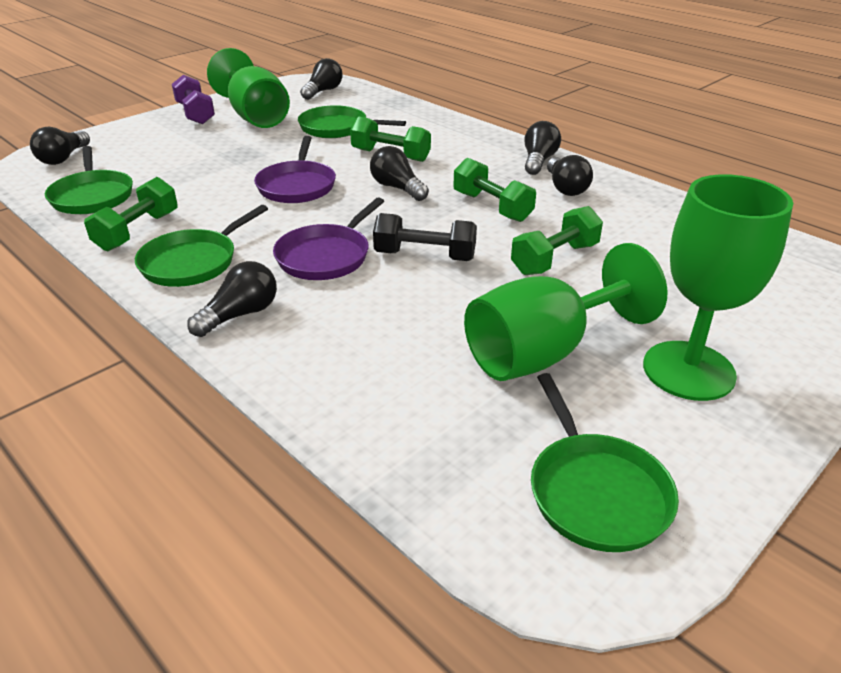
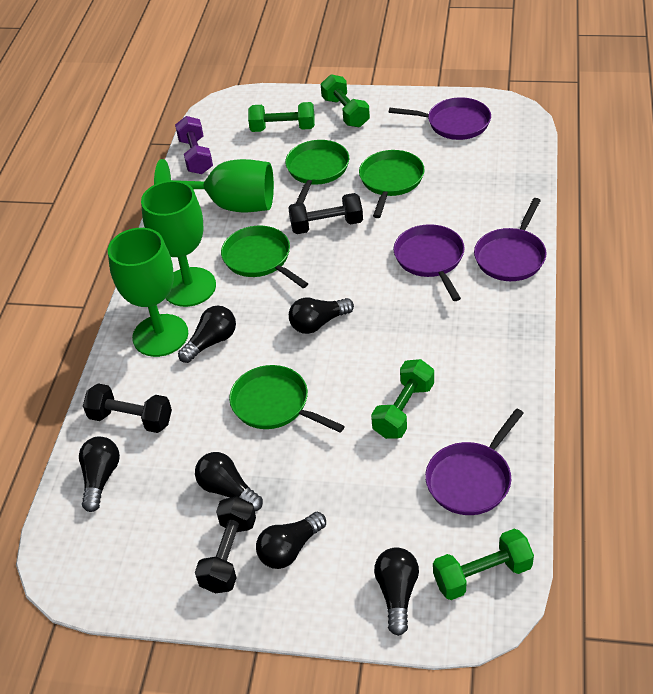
black dumbbell: 1 -> 3
purple pan: 2 -> 4

